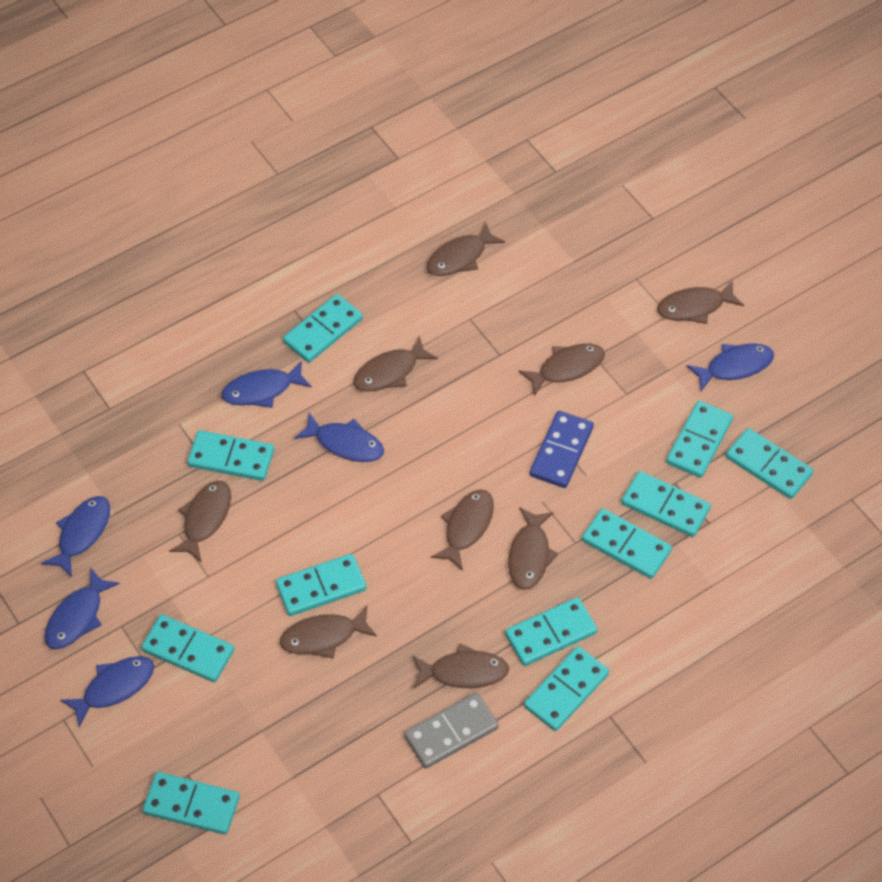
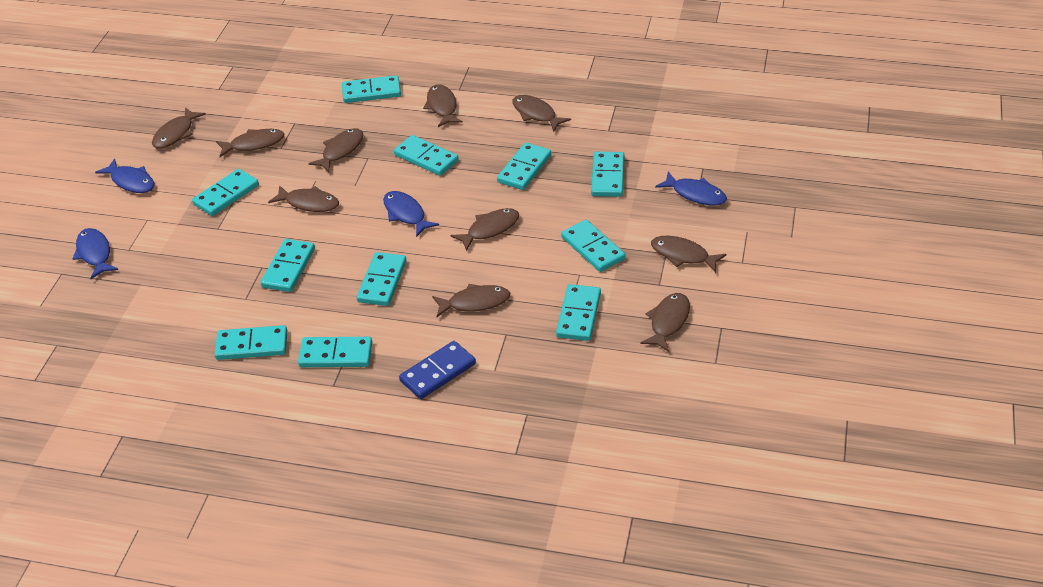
blue fish: 6 -> 4
brown fish: 9 -> 10
grey domino: 1 -> 0

